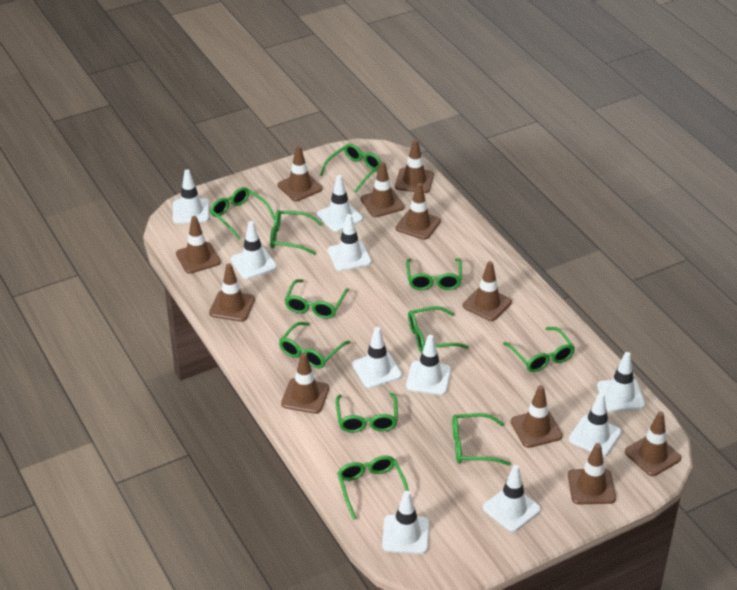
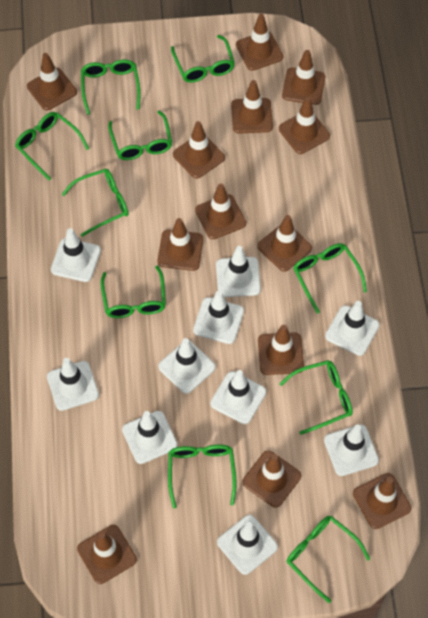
brown traffic cone: 11 -> 13
green glasses: 11 -> 10

